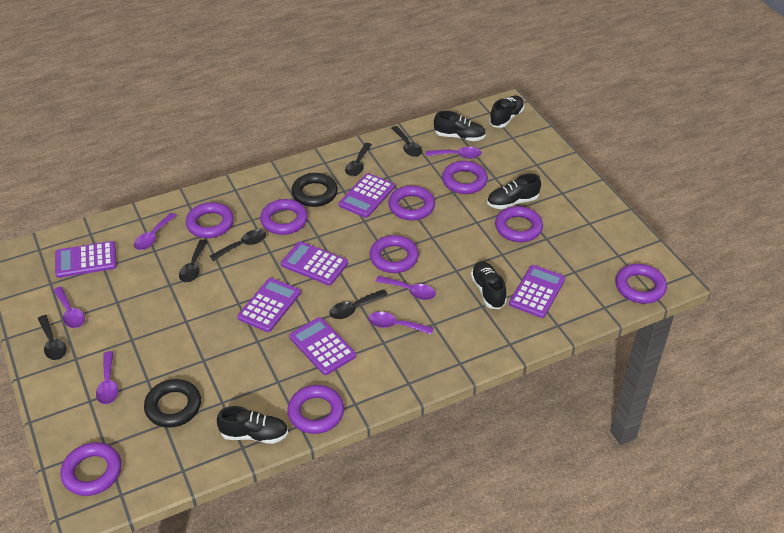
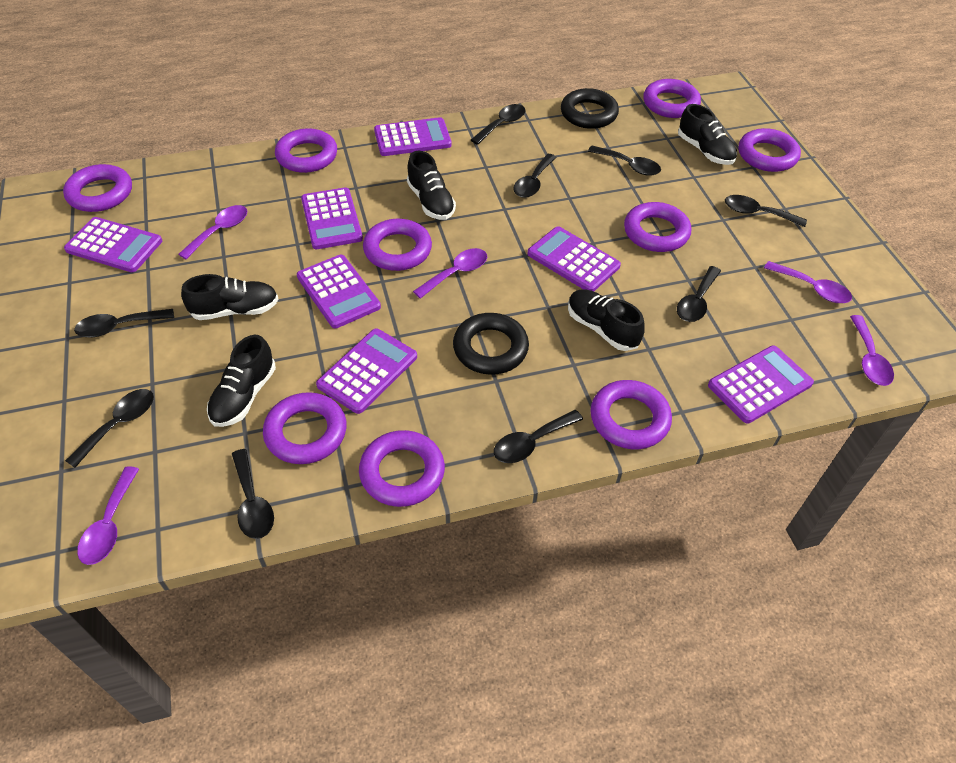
black spoon: 6 -> 9
purple calculator: 6 -> 7
purple spoon: 6 -> 5

